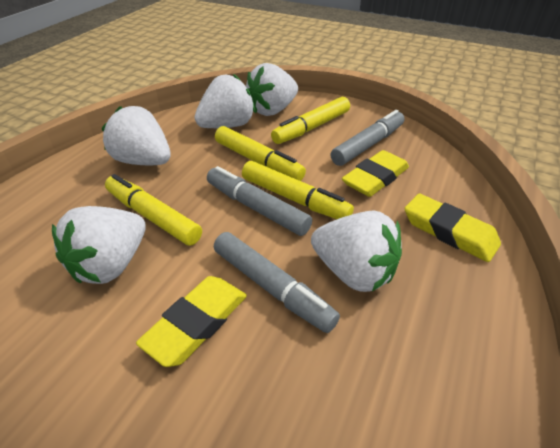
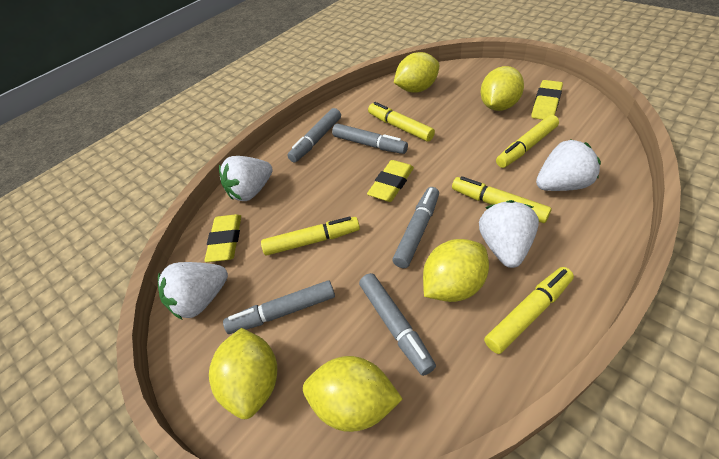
grey marker: 3 -> 5
white strawberry: 5 -> 4
yellow lemon: 0 -> 5
yellow marker: 4 -> 5

